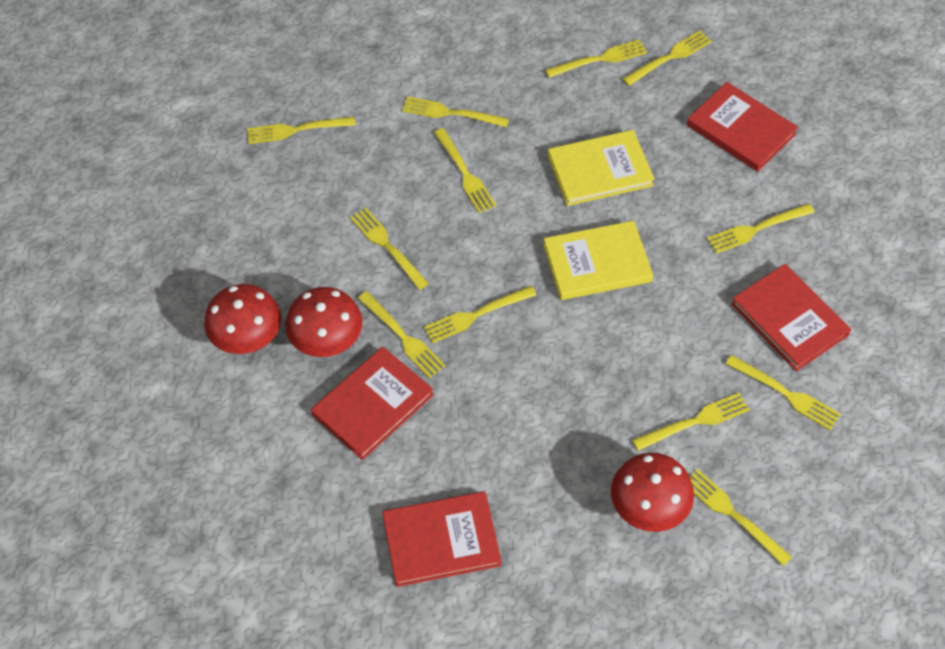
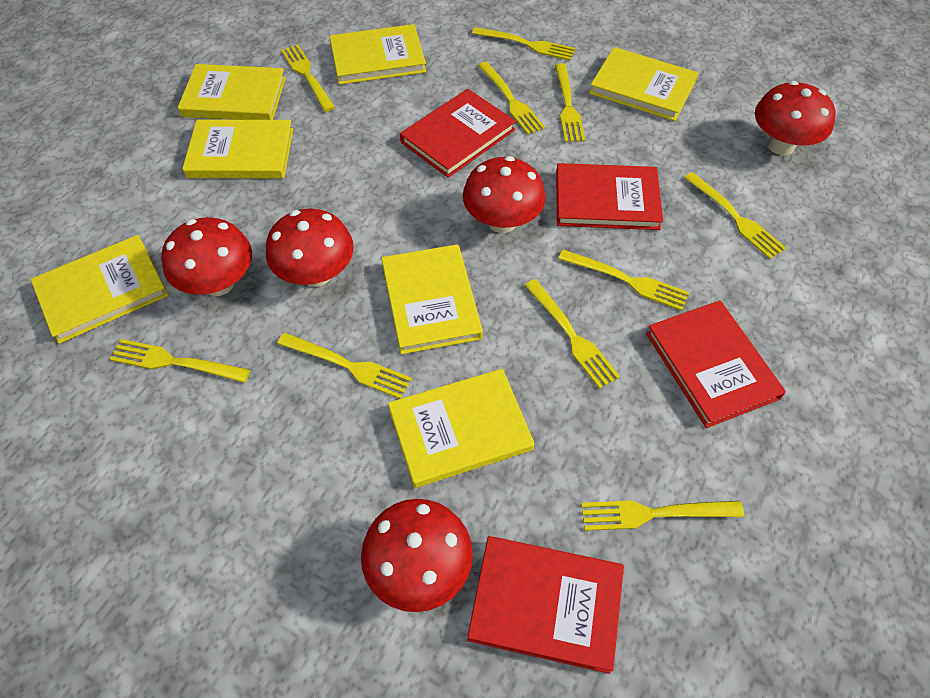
red mushroom: 3 -> 5
yellow book: 2 -> 7
yellow fork: 12 -> 10

